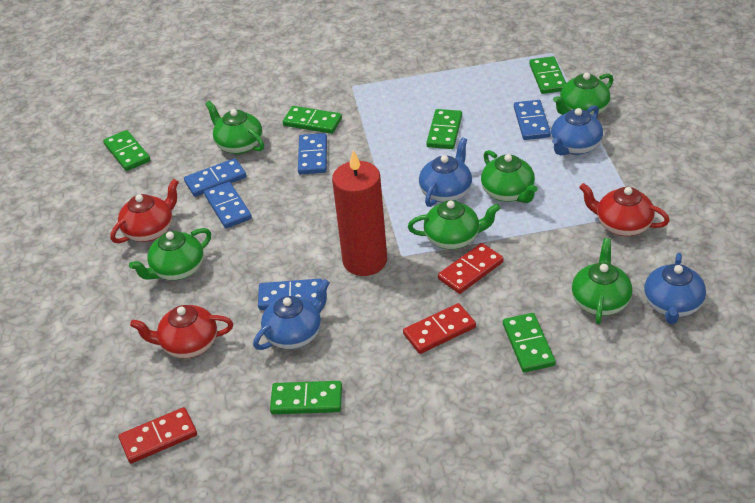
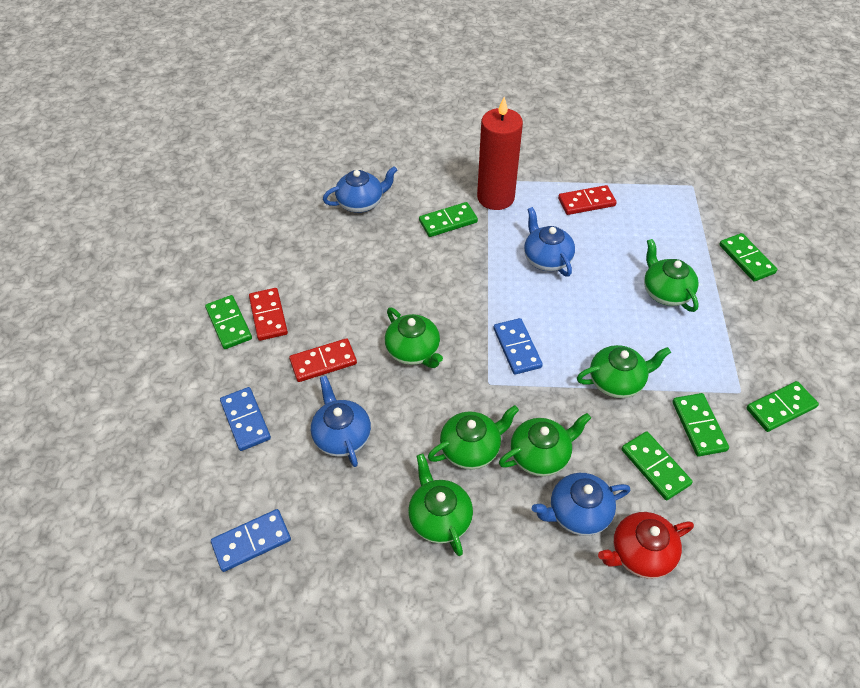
blue domino: 5 -> 3
red teapot: 3 -> 1

